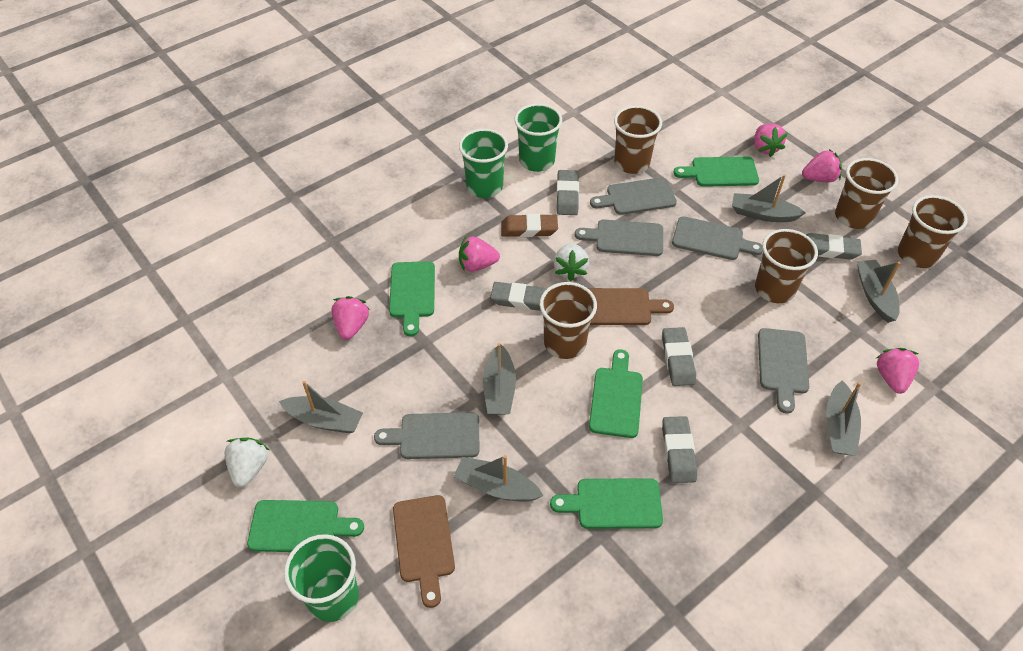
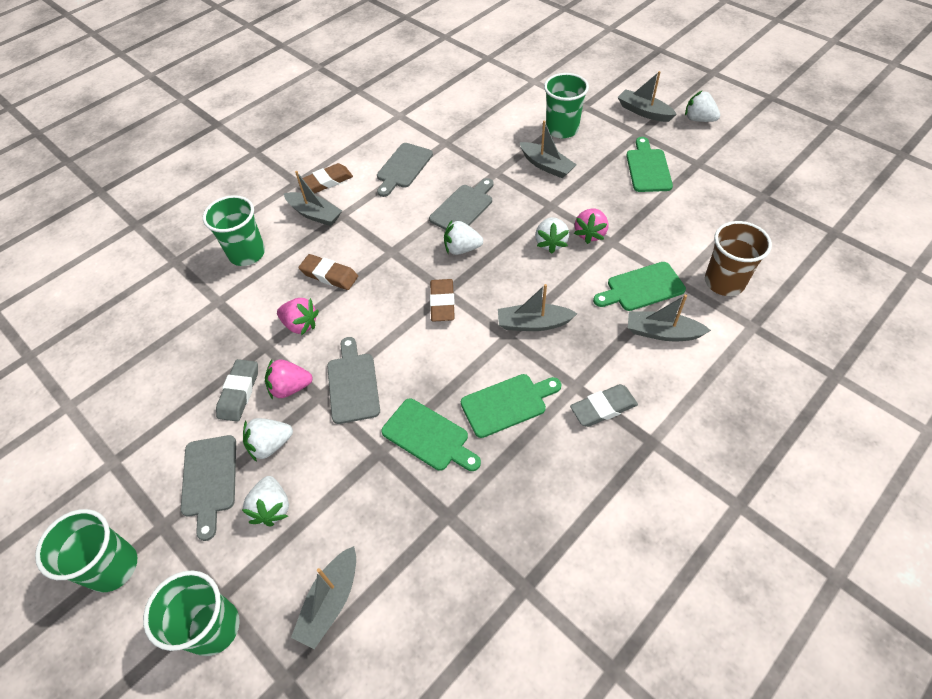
brown cup: 5 -> 1
brown cutting board: 2 -> 0
brown eraser: 1 -> 3
green cup: 3 -> 4
green cutting board: 5 -> 4
grey cutting board: 5 -> 4
grey eraser: 5 -> 2
pink strawberry: 5 -> 3
white strawberry: 2 -> 5

